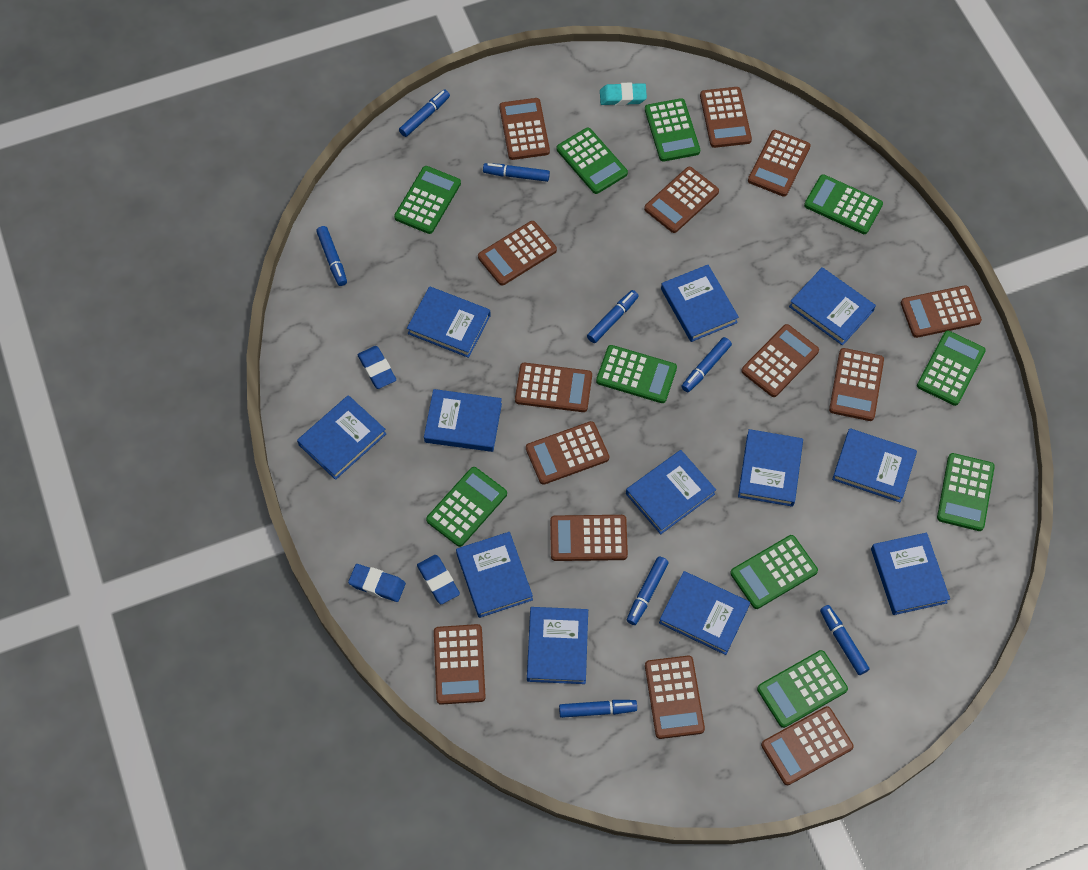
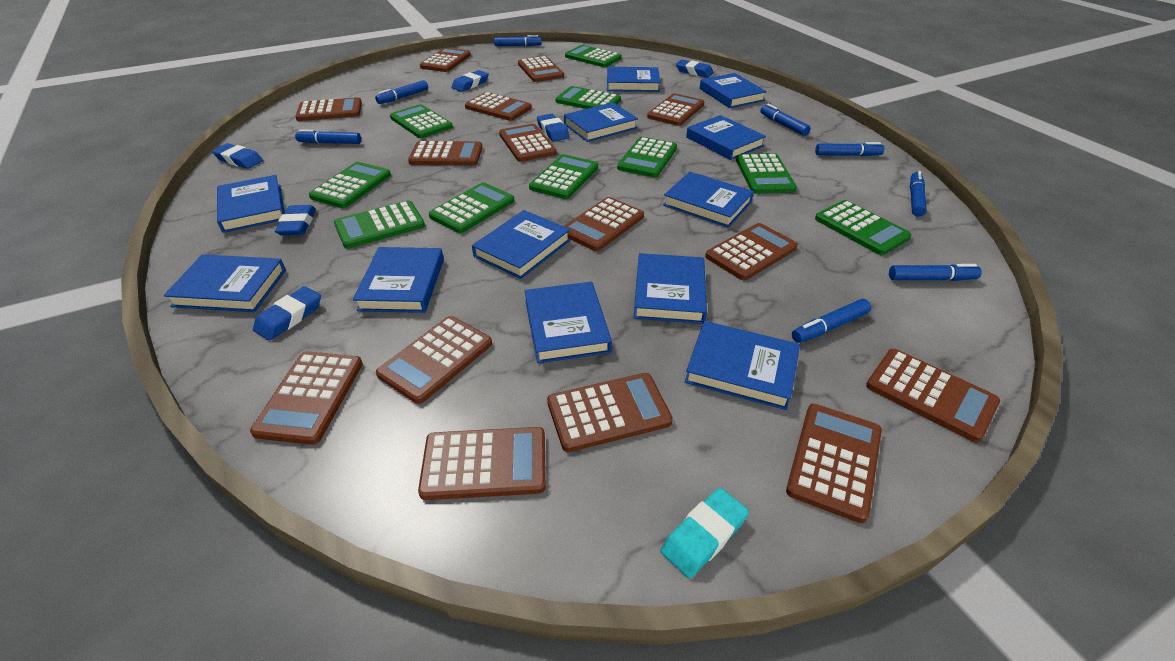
blue eraser: 3 -> 6
brown calculator: 14 -> 15

